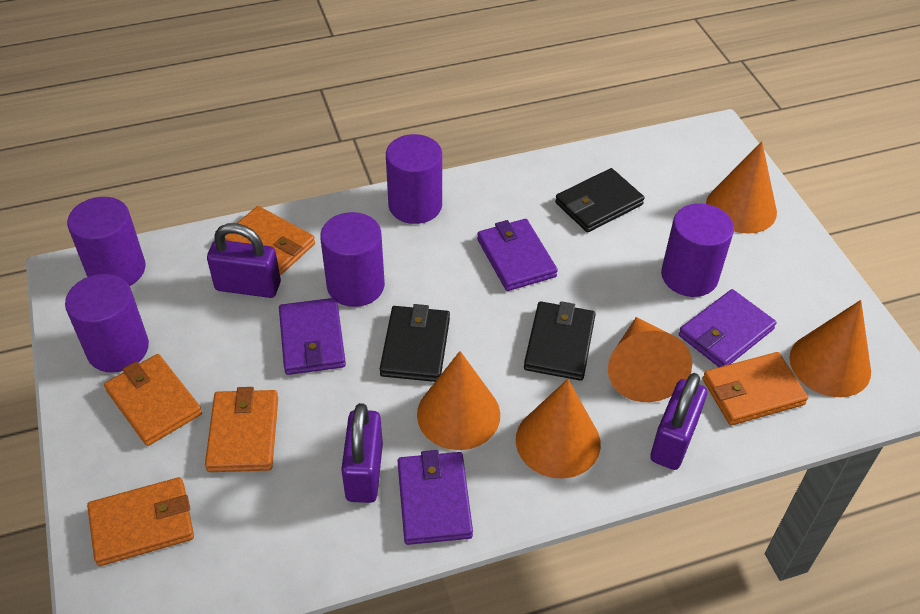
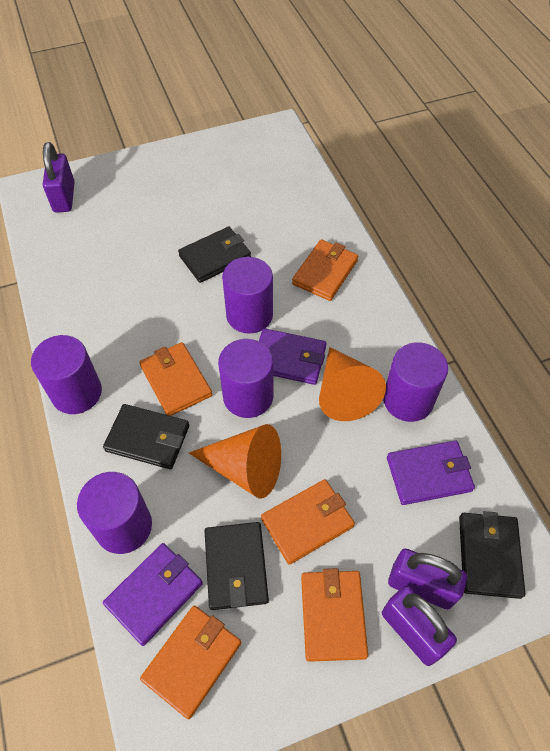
black wallet: 3 -> 4
orange cone: 5 -> 2
purple wallet: 4 -> 3

